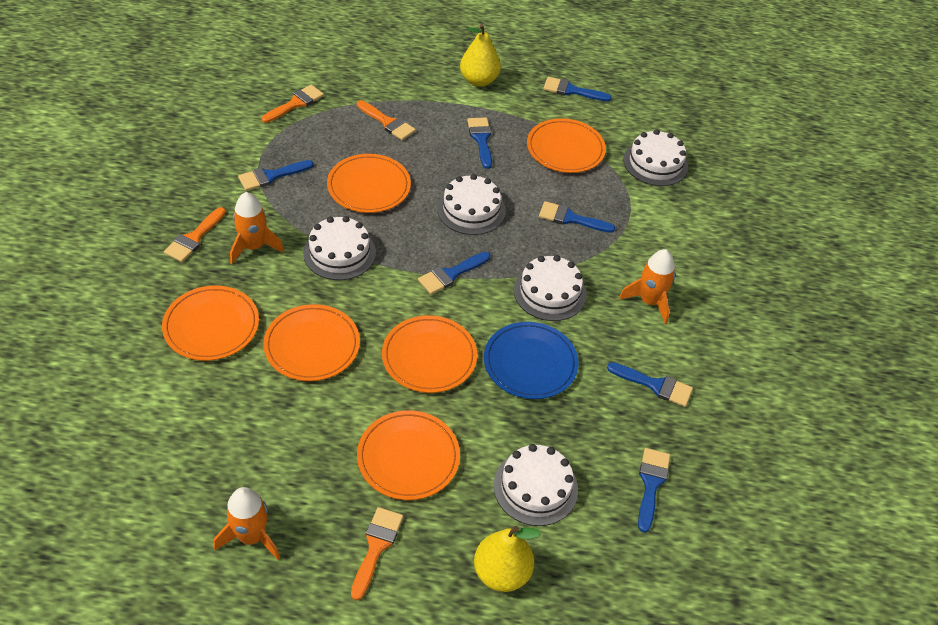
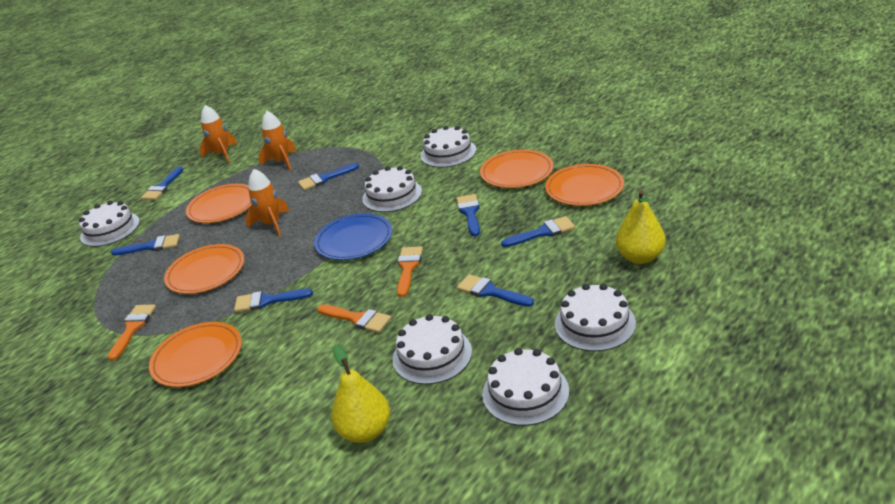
orange brush: 4 -> 3
orange plate: 6 -> 5
white cake: 5 -> 6

